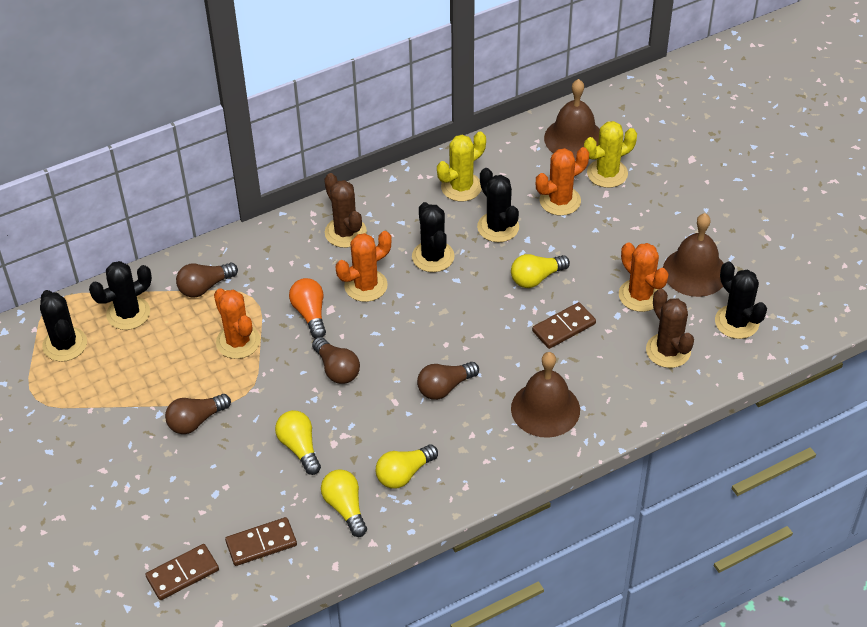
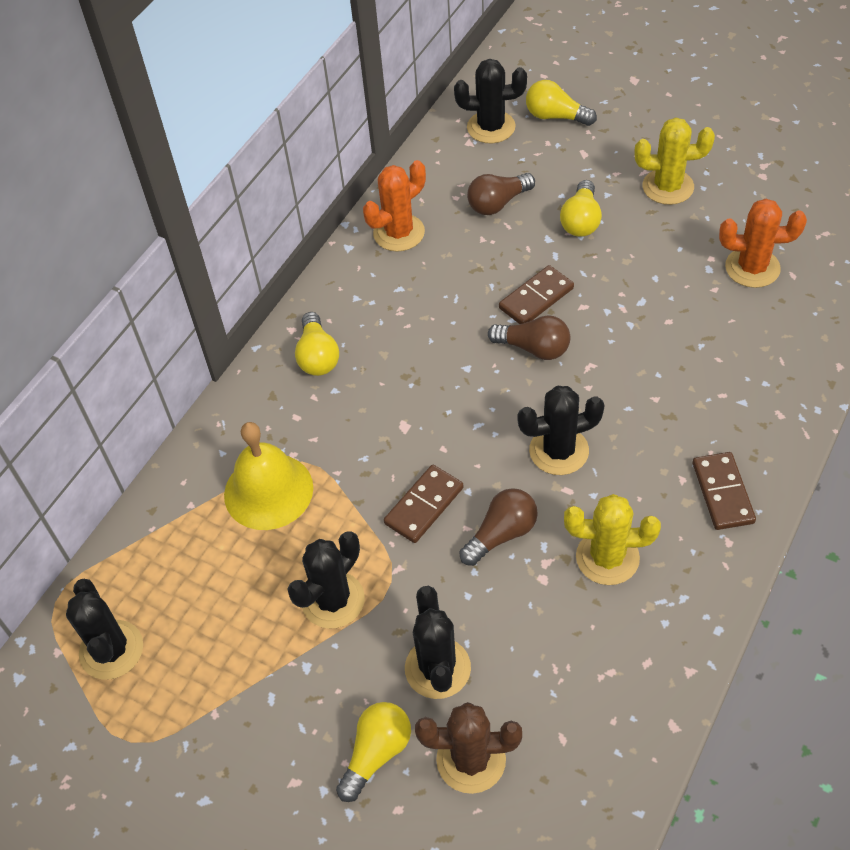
brown bell: 3 -> 0
brown cactus: 2 -> 1
brown light bulb: 4 -> 3
orange cactus: 4 -> 2
orange light bulb: 1 -> 0
yellow bell: 0 -> 1

